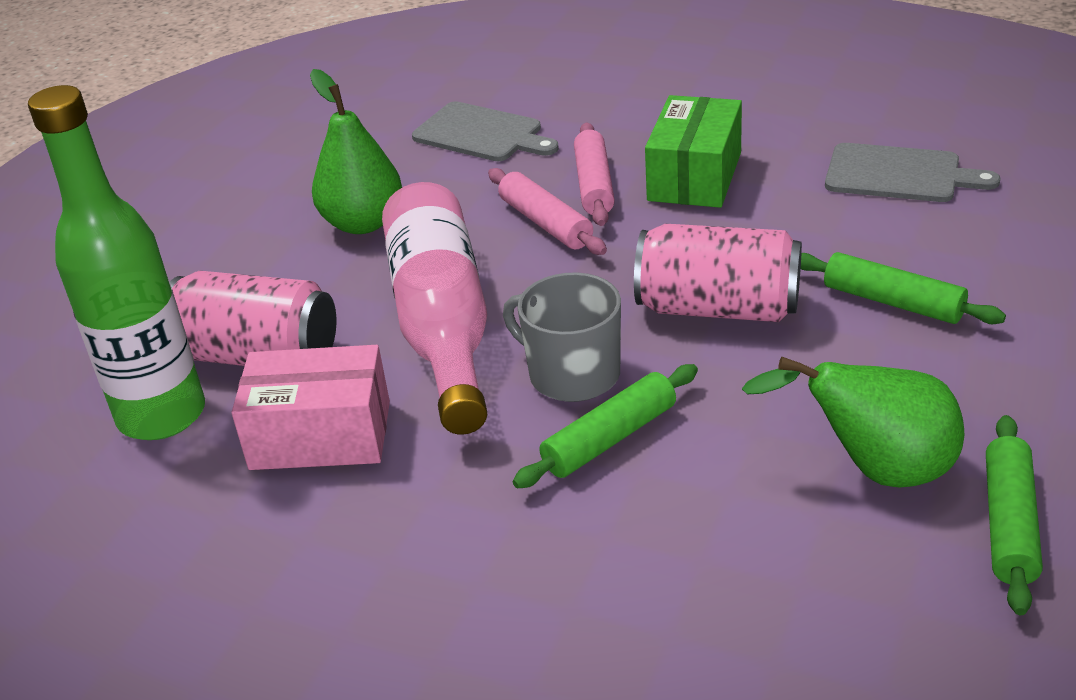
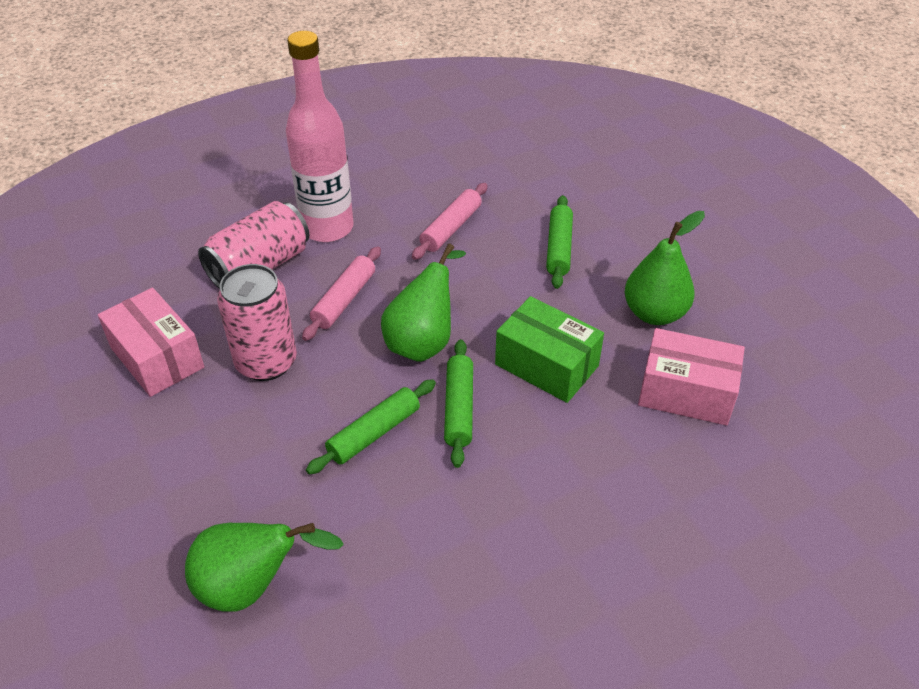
green bottle: 1 -> 0
green pear: 2 -> 3
grey cutting board: 2 -> 0
grey mug: 1 -> 0
pink box: 1 -> 2

